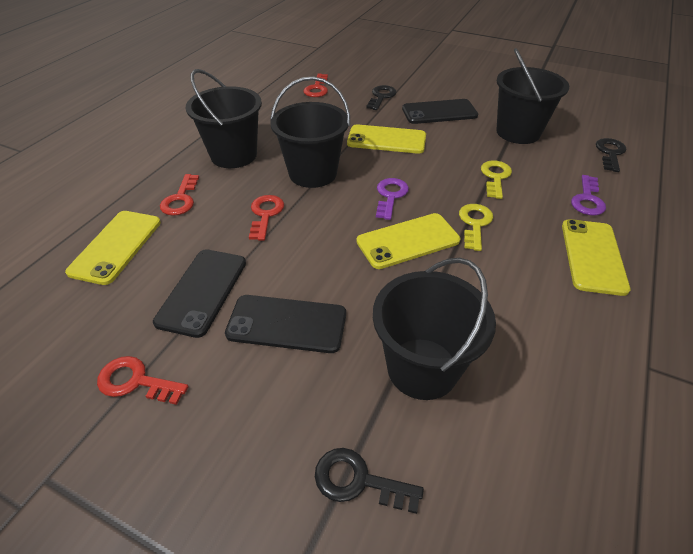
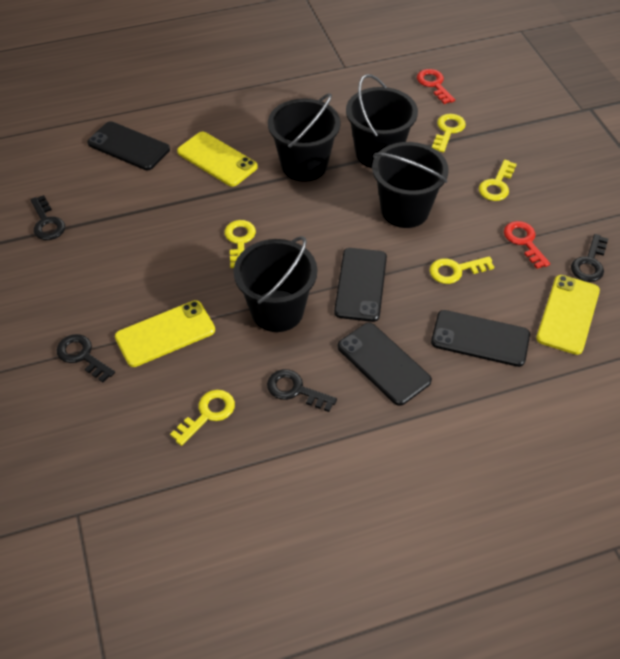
black key: 3 -> 4
black phone: 3 -> 4
purple key: 2 -> 0
red key: 4 -> 2
yellow key: 2 -> 5
yellow phone: 4 -> 3

